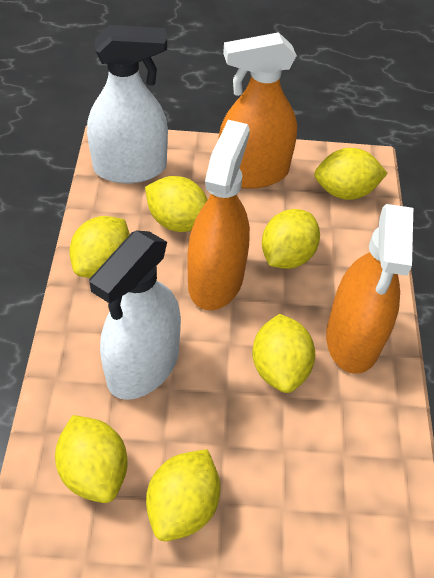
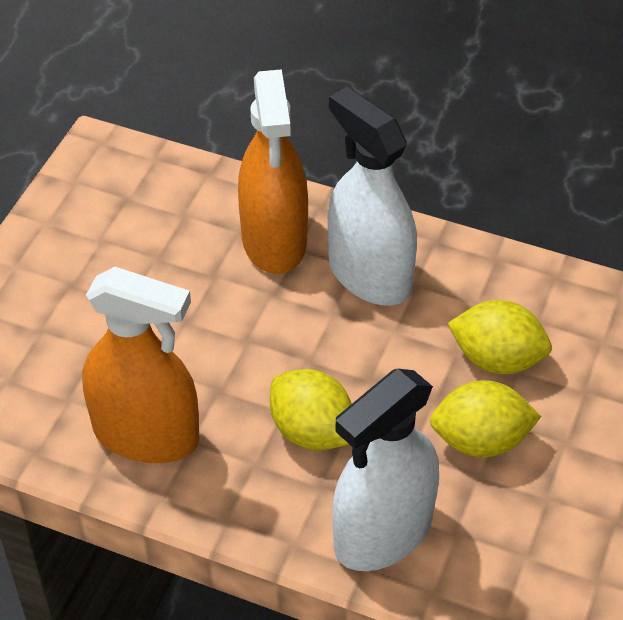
orange spray bottle: 3 -> 2
yellow lemon: 7 -> 3

